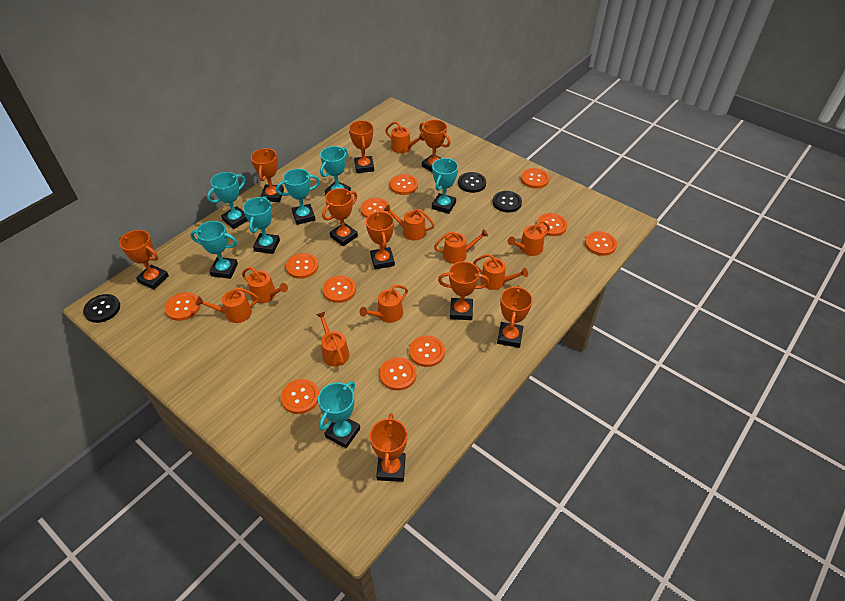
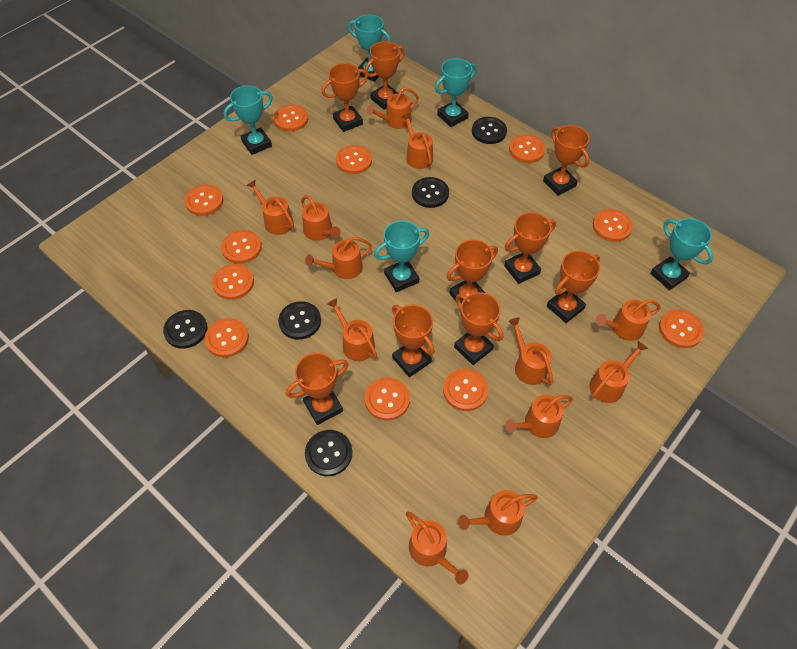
black button: 3 -> 5
orange watering can: 9 -> 12
turquoise trophy: 7 -> 5

